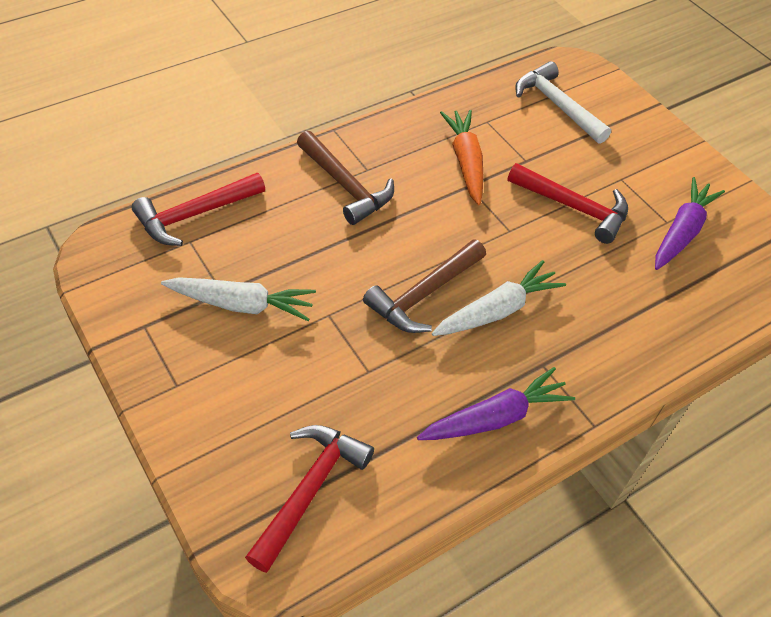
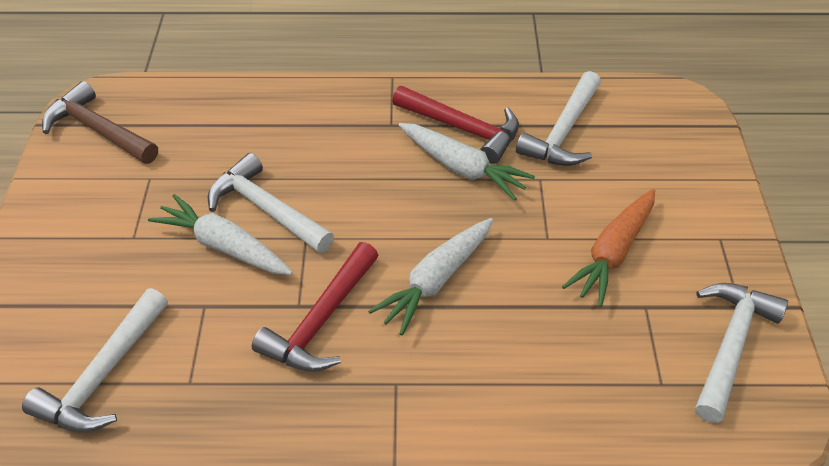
brown hammer: 2 -> 1
purple carrot: 2 -> 0
red hammer: 3 -> 2
white carrot: 2 -> 3
white hammer: 1 -> 4

